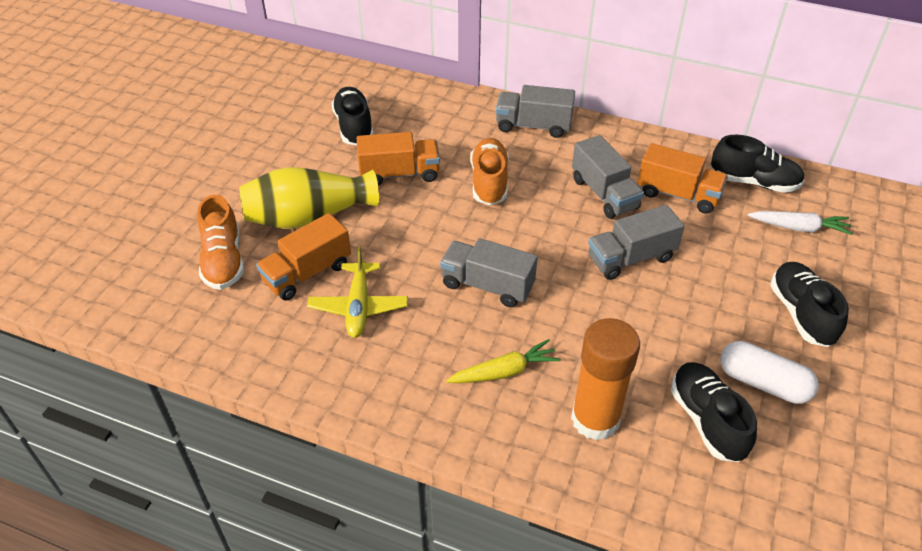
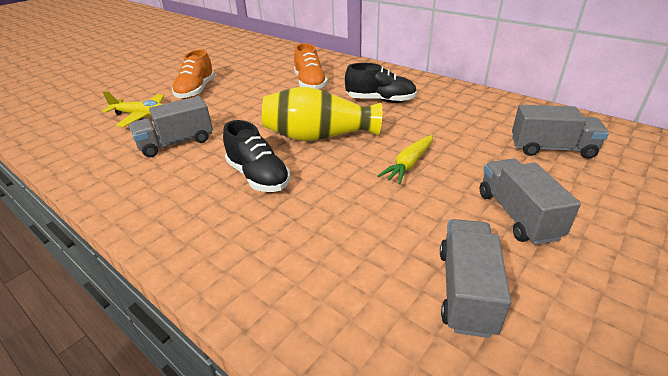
black shoe: 4 -> 2
orange glue stick: 1 -> 0
orange truck: 3 -> 0
white capsule: 1 -> 0
white carrot: 1 -> 0

